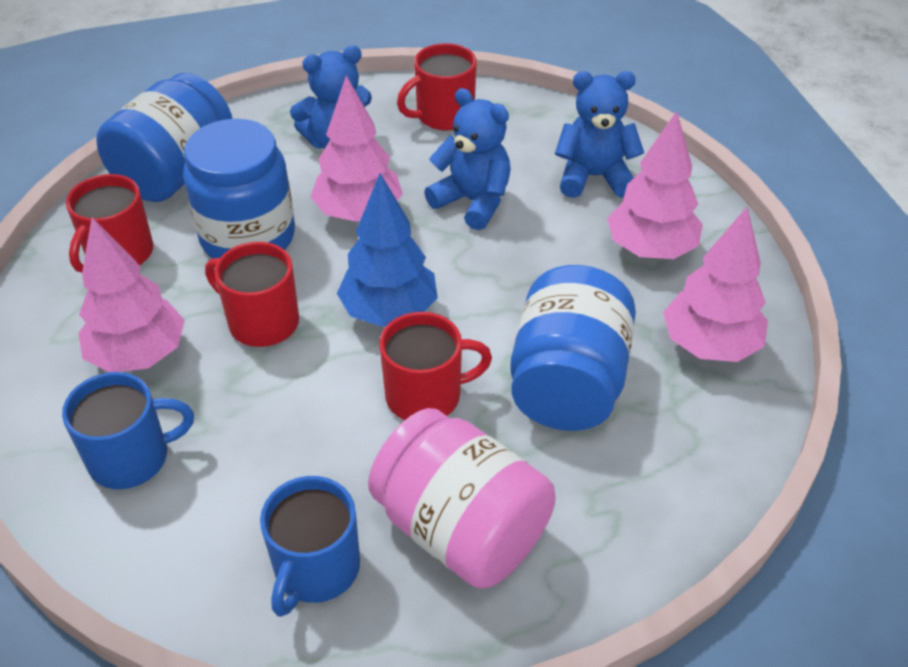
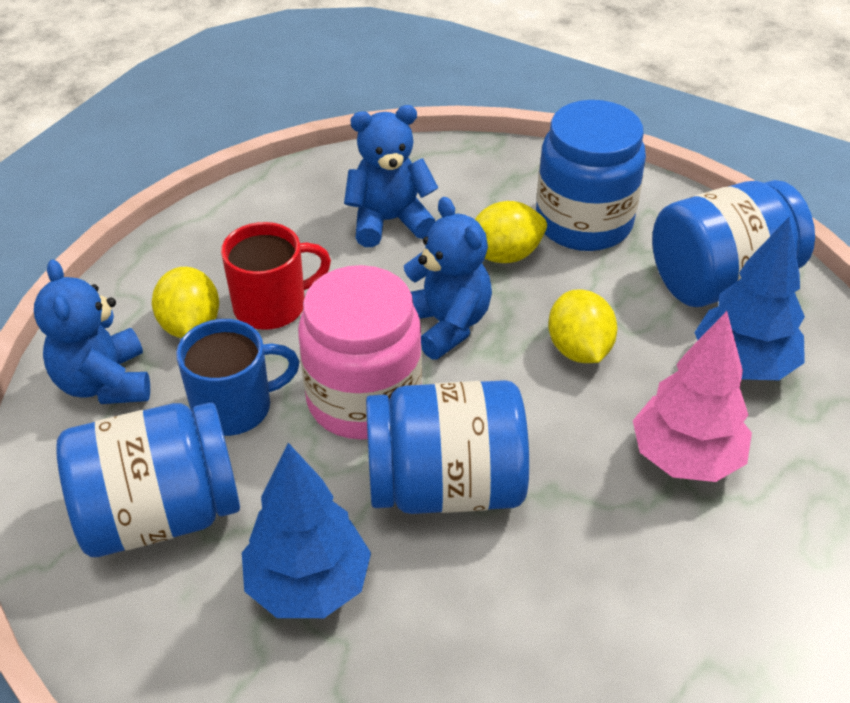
blue jar: 3 -> 4
blue mug: 2 -> 1
blue tree: 1 -> 2
pink tree: 4 -> 1
red mug: 4 -> 1
yellow lemon: 0 -> 3

